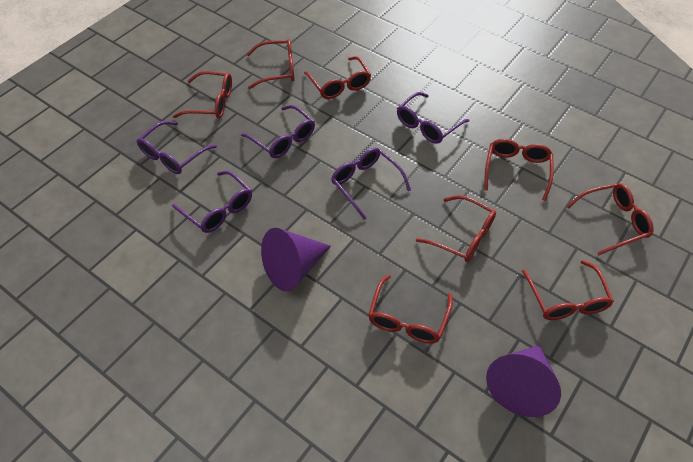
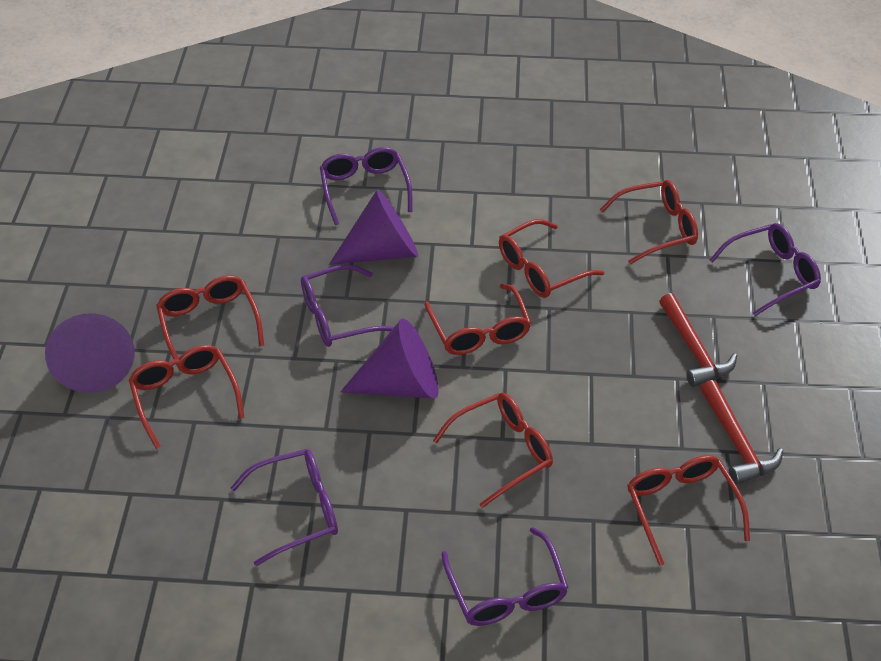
purple cone: 2 -> 3
red glasses: 8 -> 7
red hammer: 0 -> 2

